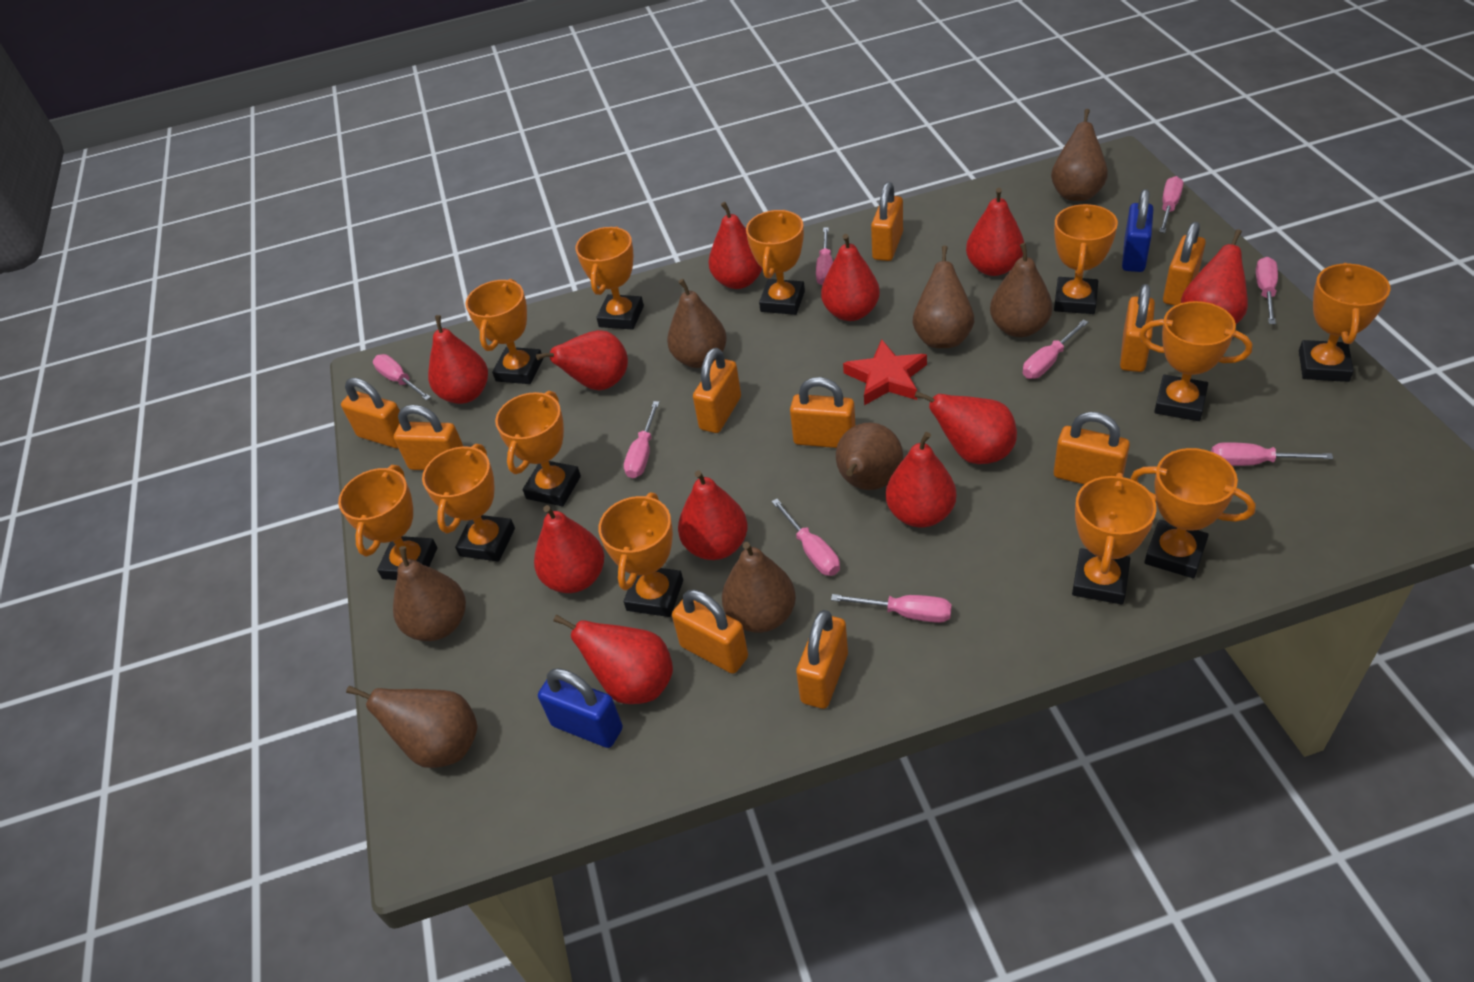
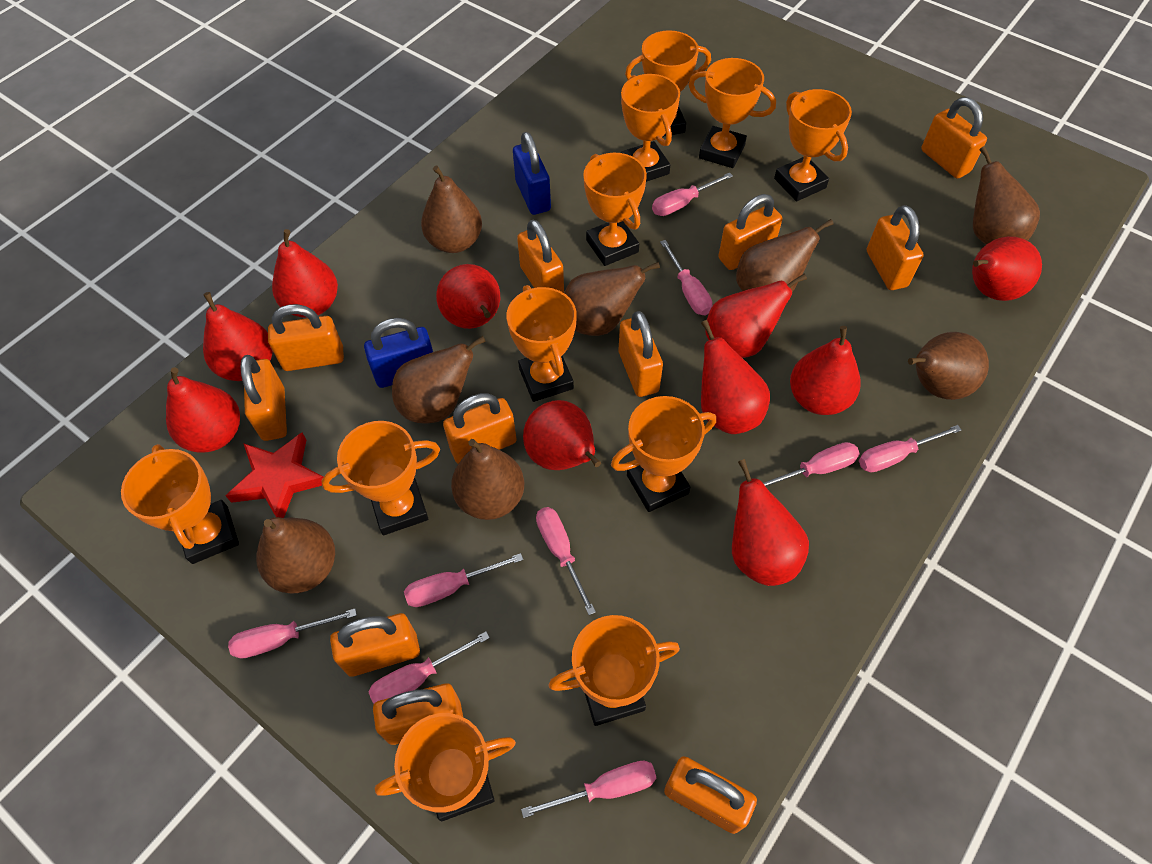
orange padlock: 10 -> 11
orange trophy: 12 -> 11
red pear: 11 -> 10

